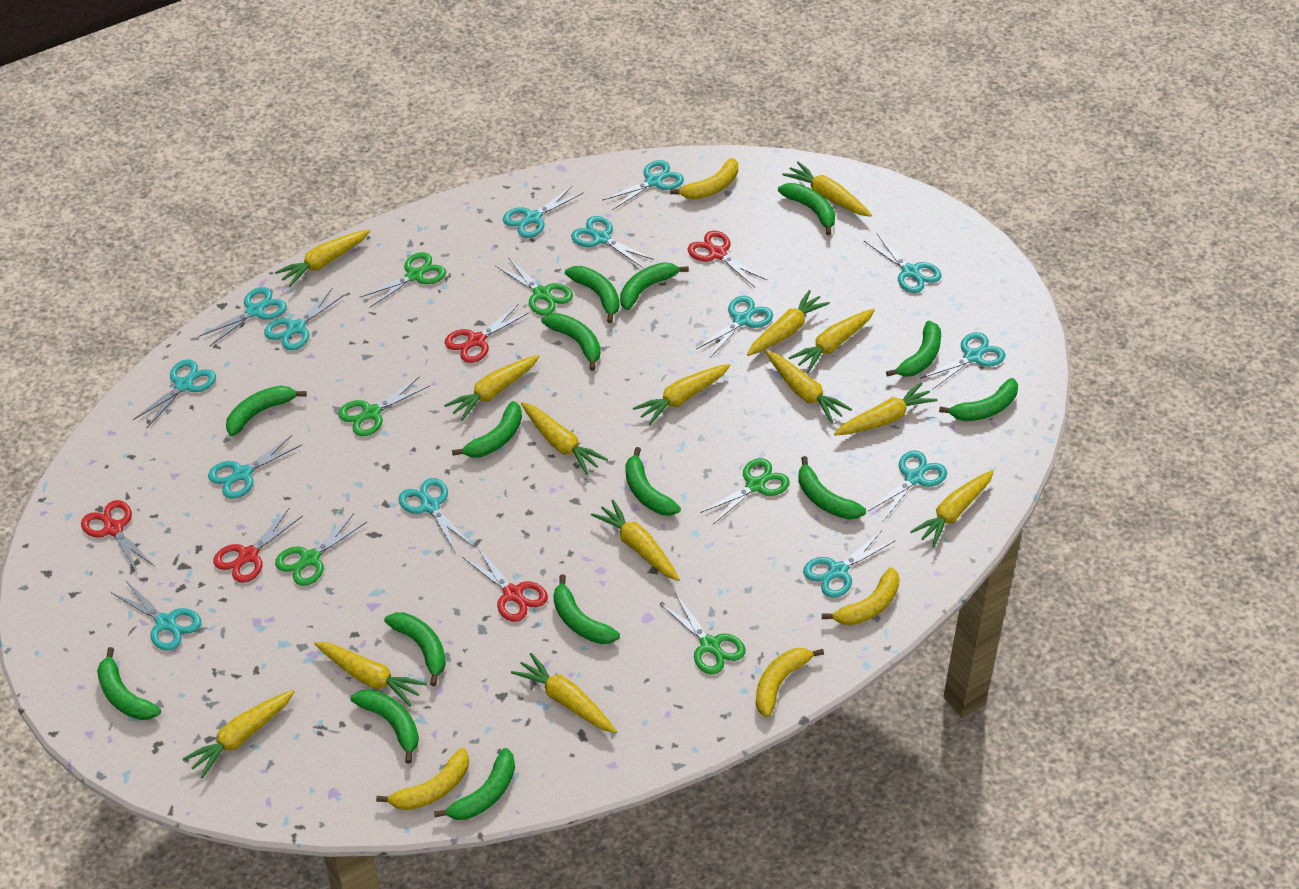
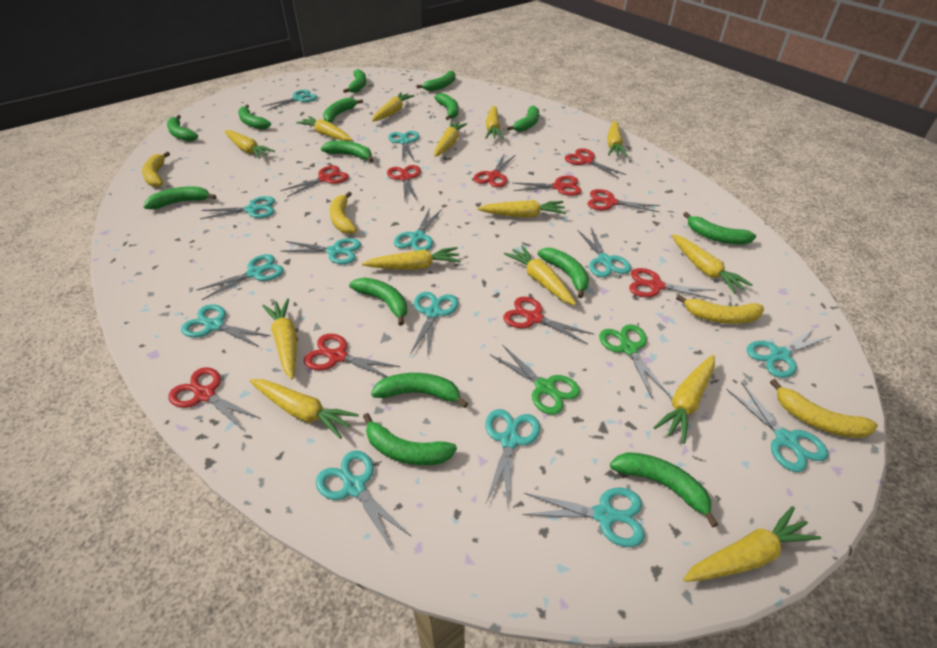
green scissors: 6 -> 2
red scissors: 5 -> 10

